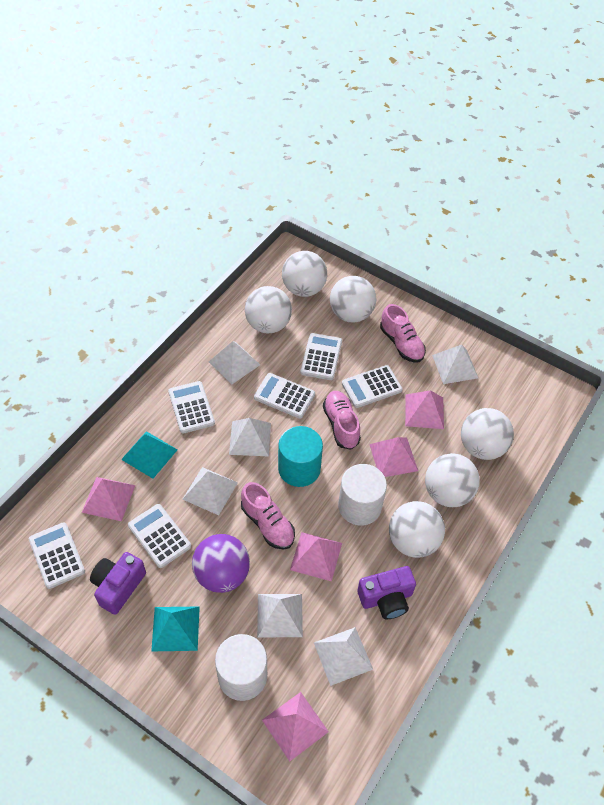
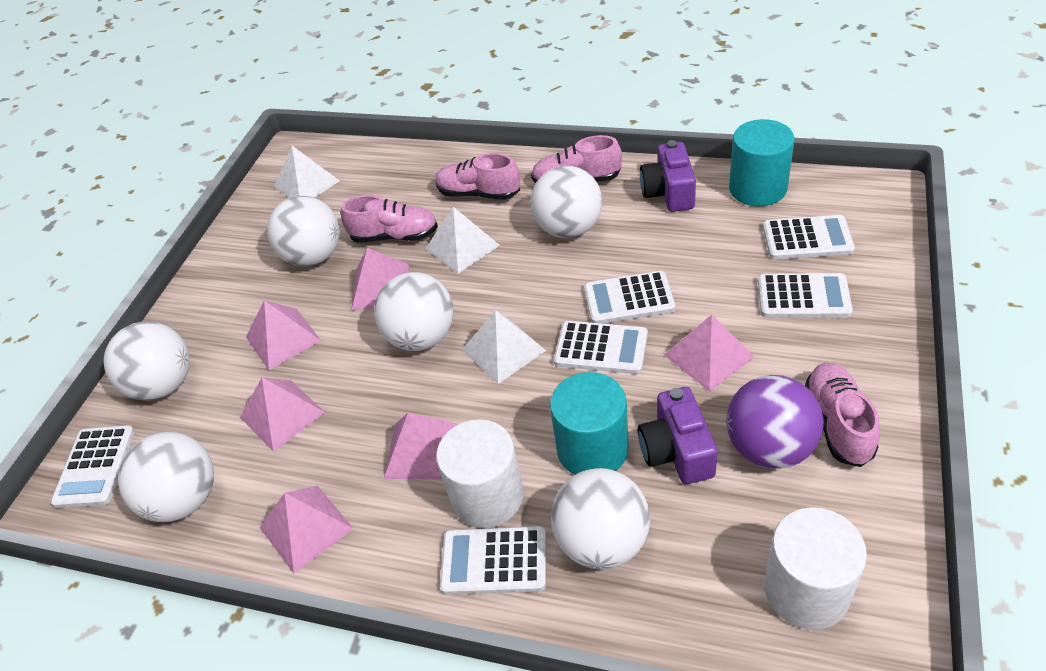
pink pyramid: 5 -> 6
pink shoe: 3 -> 4
turquoise cylinder: 1 -> 2
turquoise pyramid: 2 -> 0
white pyramid: 6 -> 3

